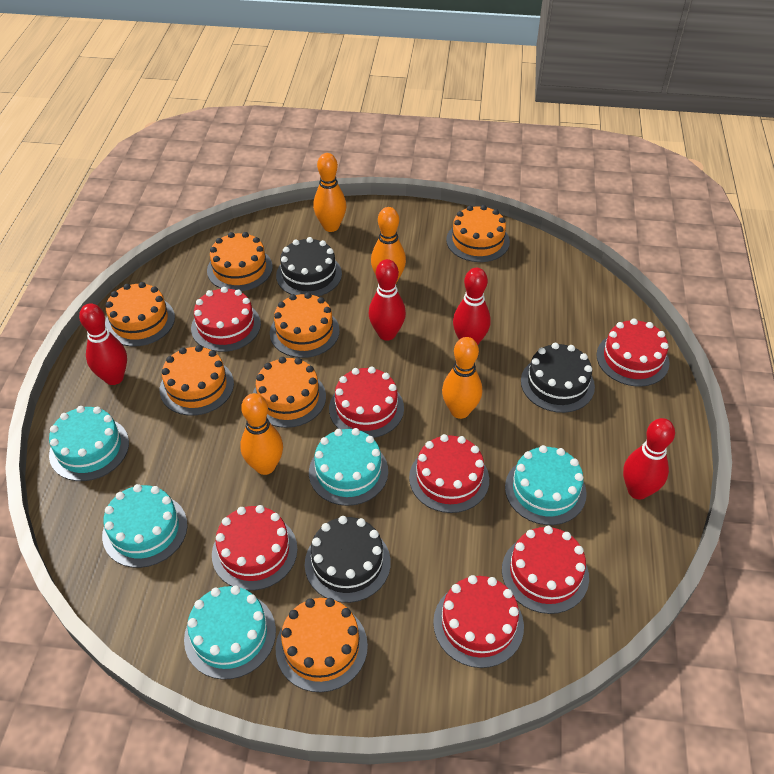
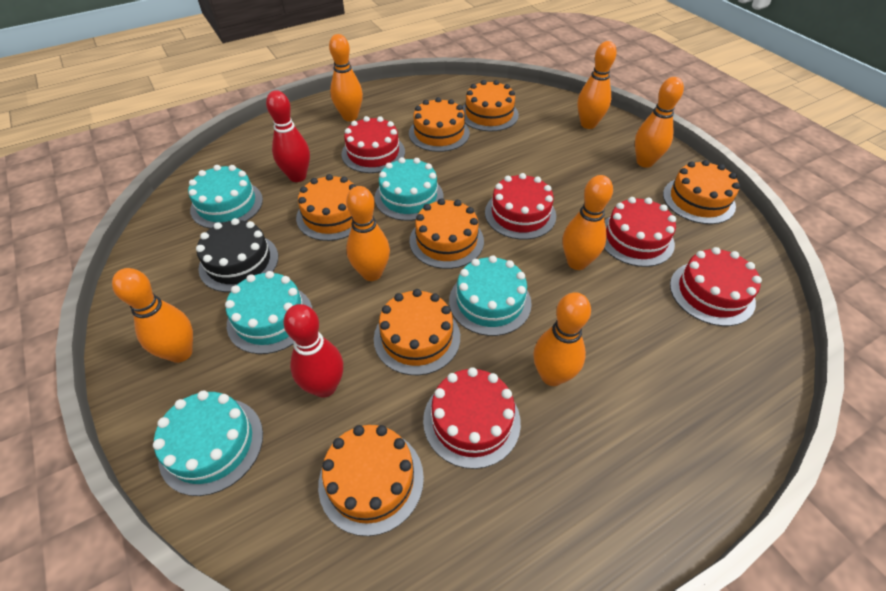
black cake: 3 -> 1
orange bowling pin: 4 -> 7
red bowling pin: 4 -> 2
red cake: 7 -> 5

